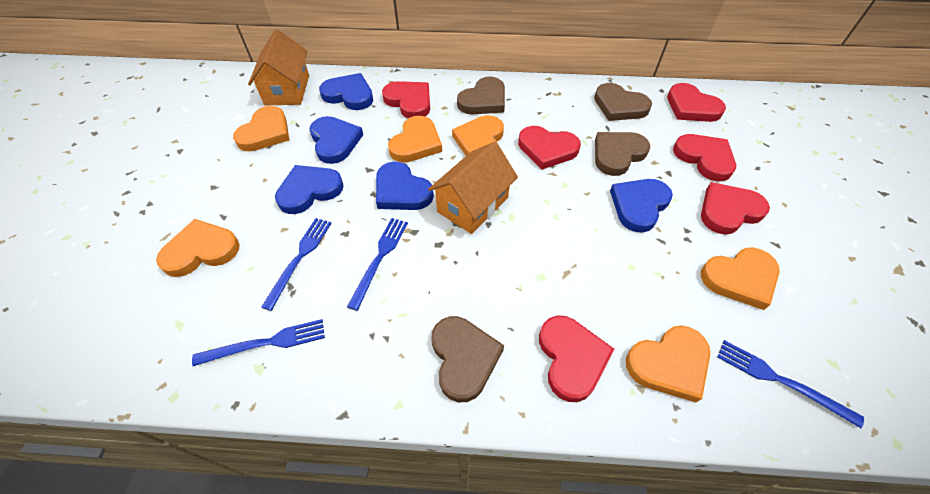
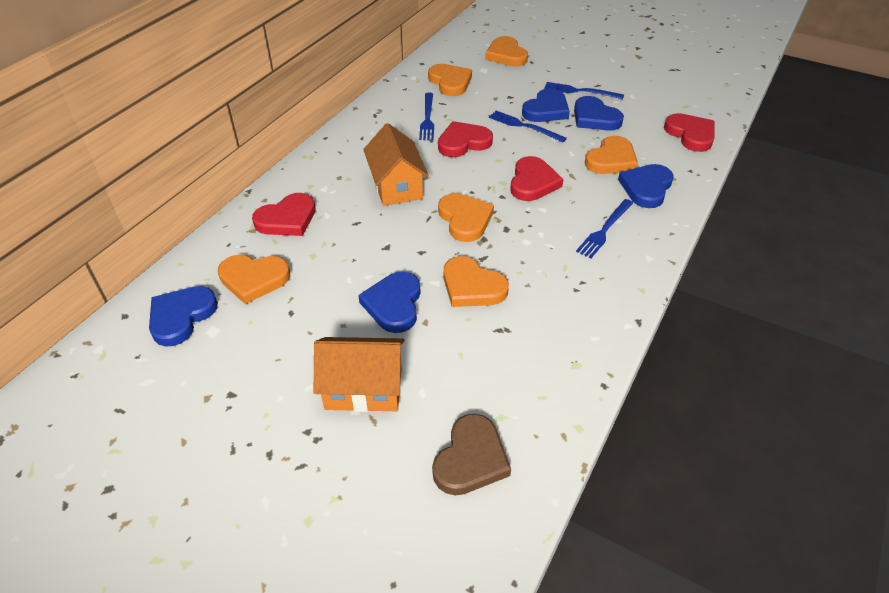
brown heart: 4 -> 1
red heart: 6 -> 4

